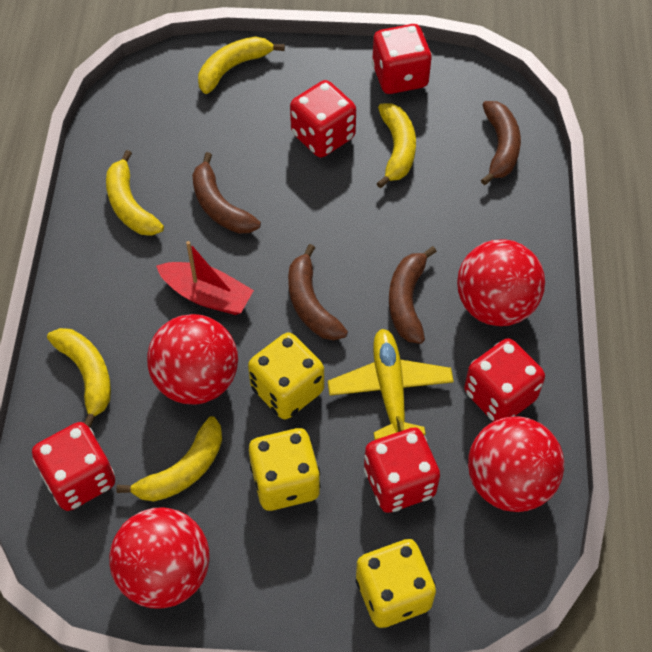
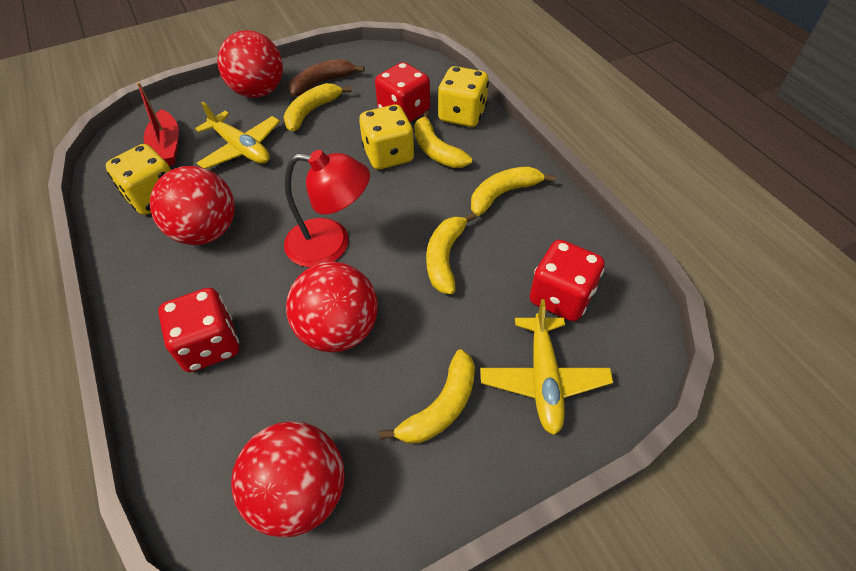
brown banana: 4 -> 1
red dice: 5 -> 3
red lamp: 0 -> 1
yellow plane: 1 -> 2

